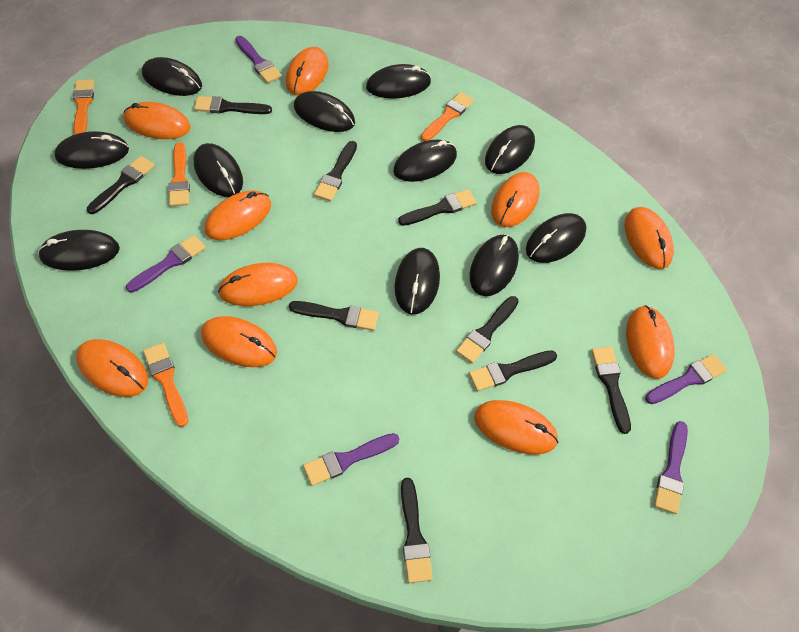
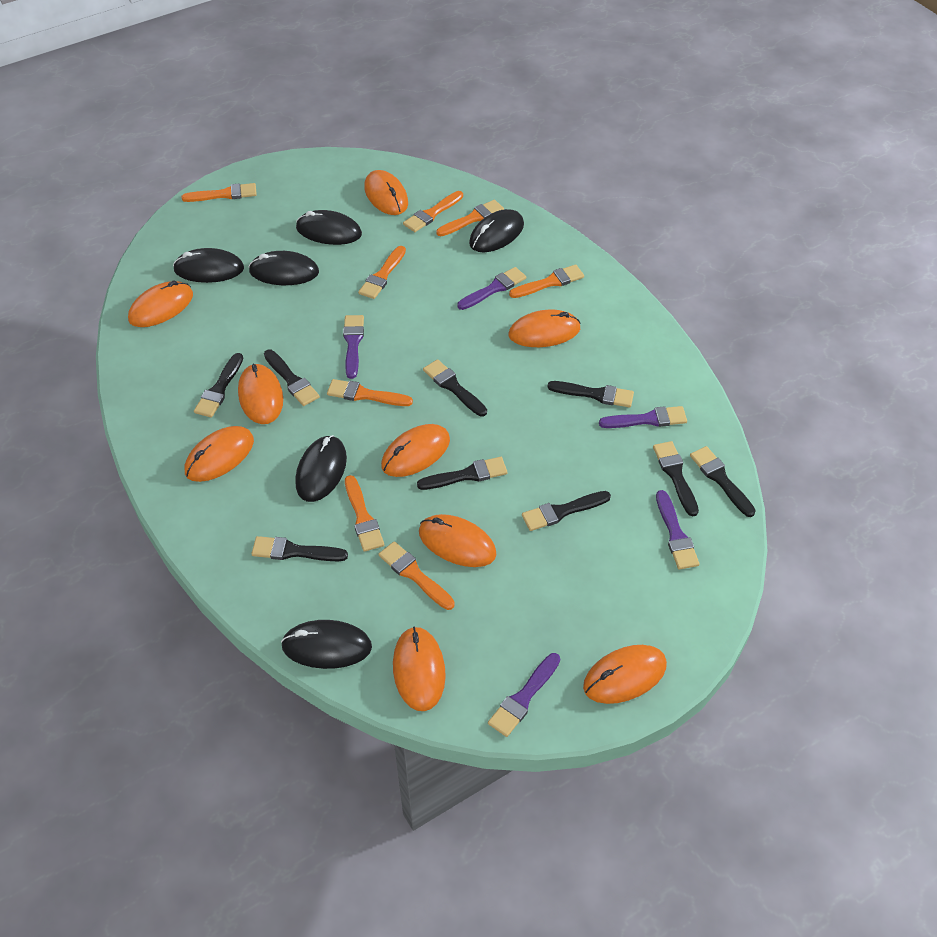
black mouse: 11 -> 6
orange brush: 4 -> 8
orange mouse: 10 -> 9

